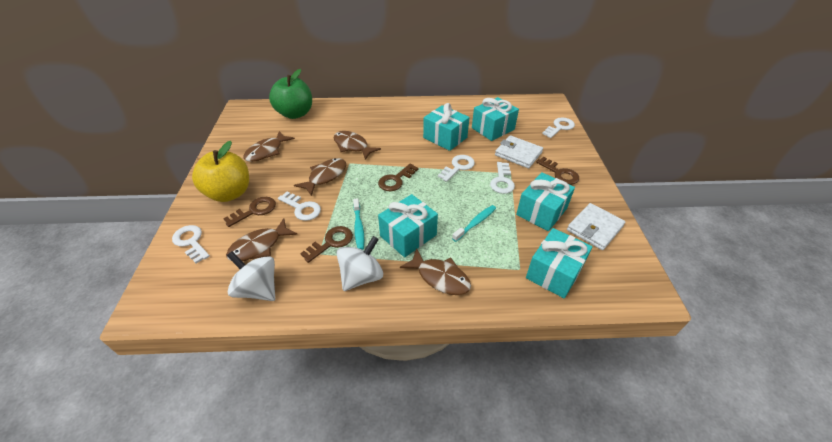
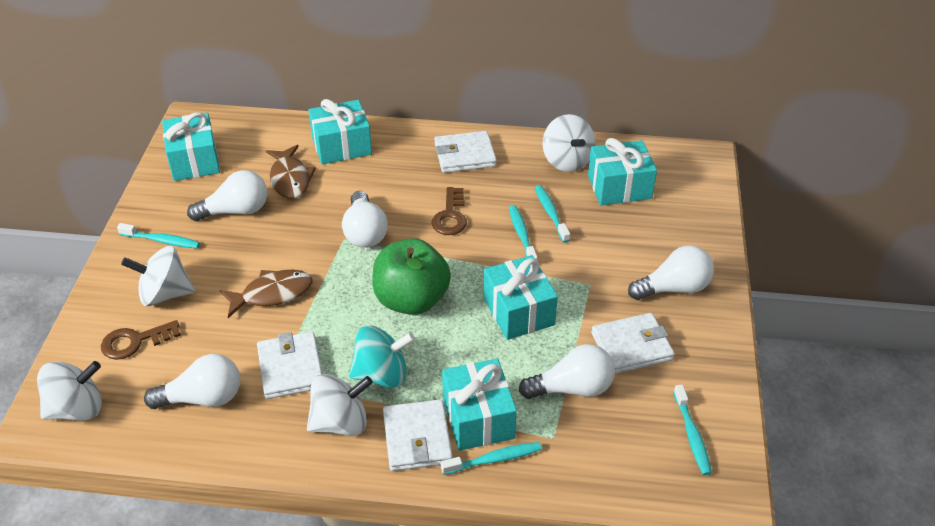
brown fish: 5 -> 2
brown key: 4 -> 2
turquoise spinning top: 0 -> 1
turquoise toothbrush: 2 -> 5
white key: 5 -> 0
white light bulb: 0 -> 5
white spinning top: 2 -> 4
white wallet: 2 -> 4
yellow apple: 1 -> 0

